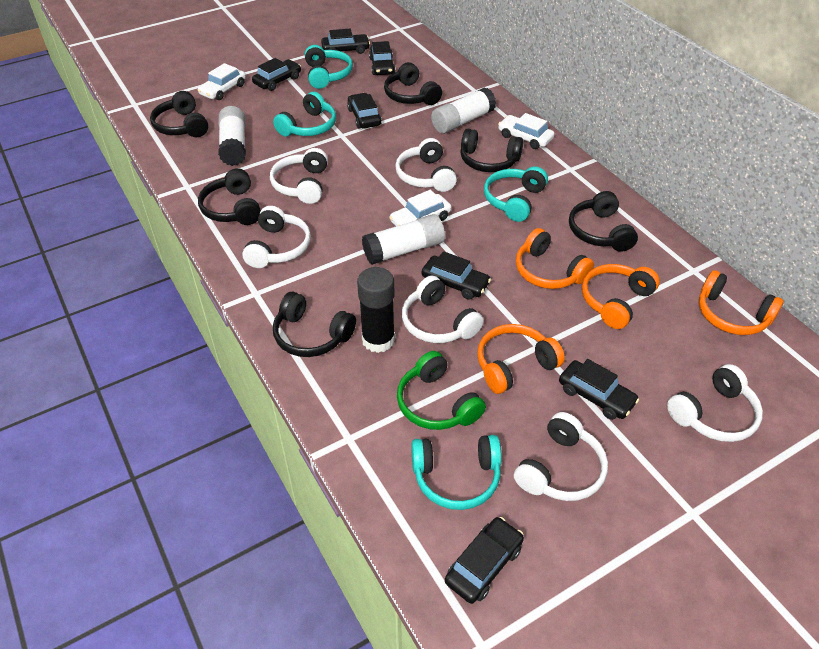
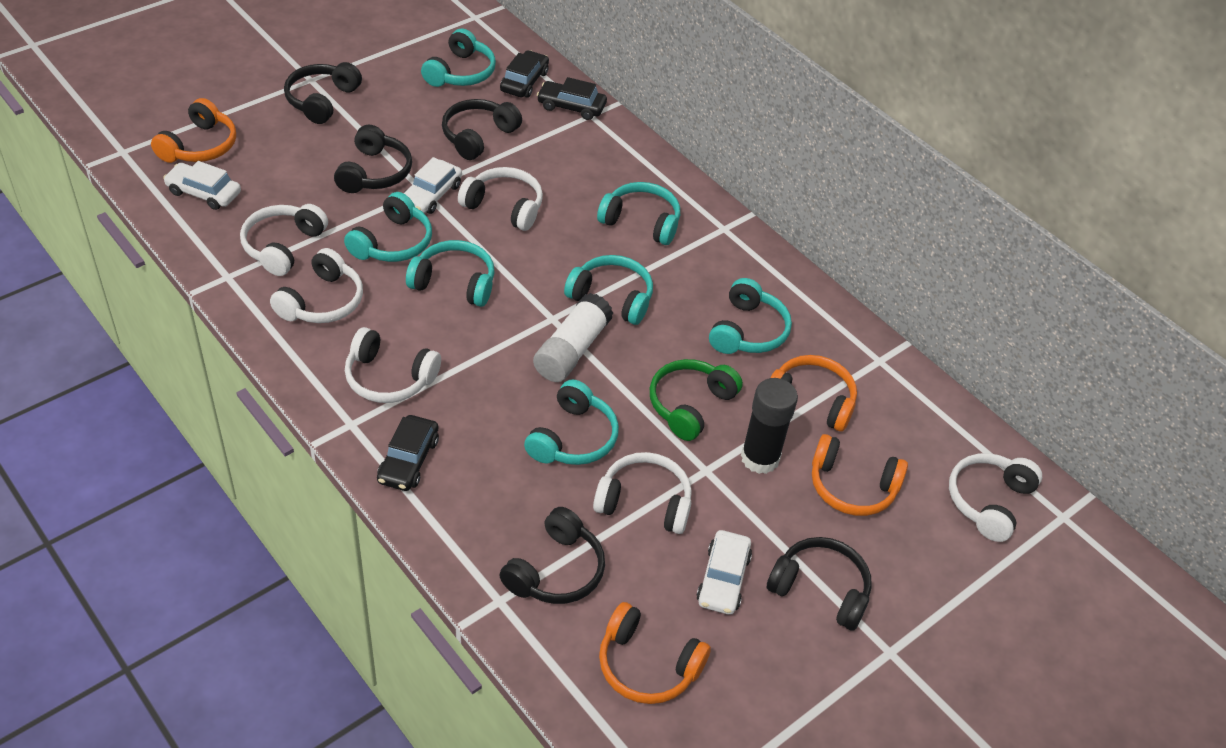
black car: 7 -> 3
black headphones: 6 -> 5
turquoise headphones: 4 -> 7
white glue stick: 3 -> 1

